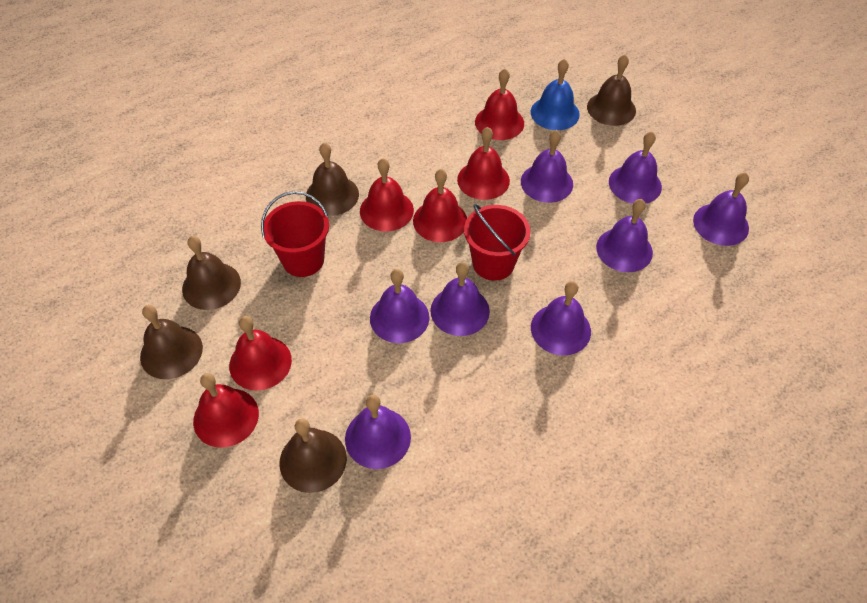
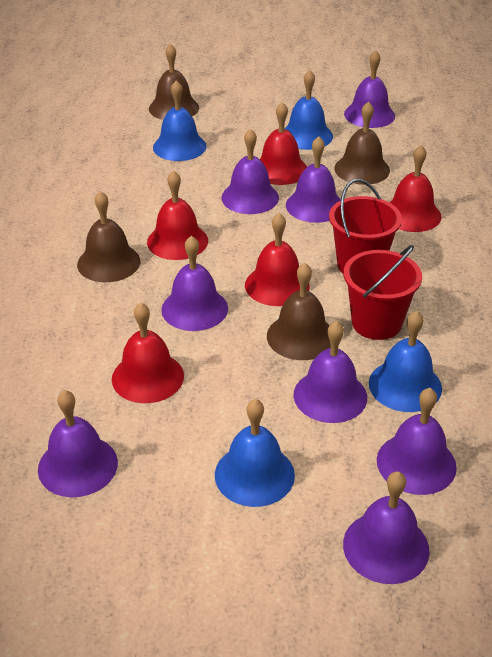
blue bell: 1 -> 4
brown bell: 5 -> 4
red bell: 6 -> 5

